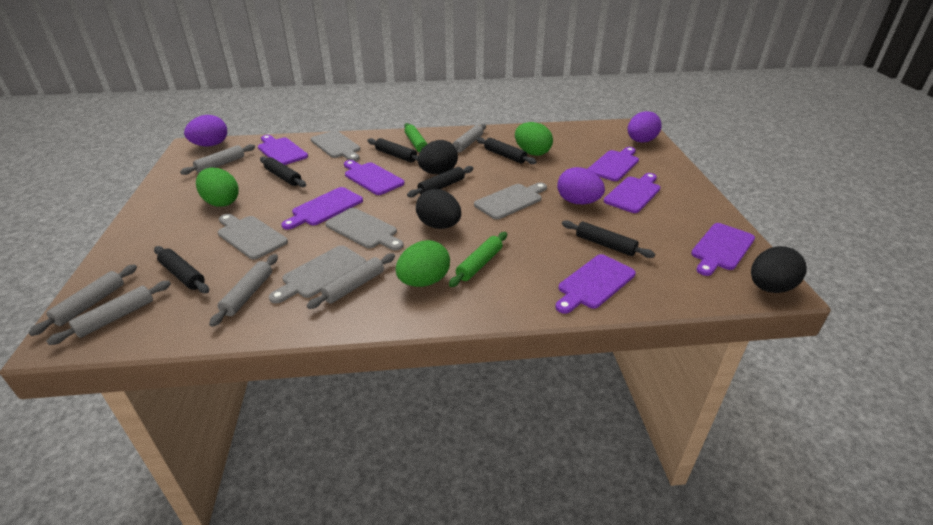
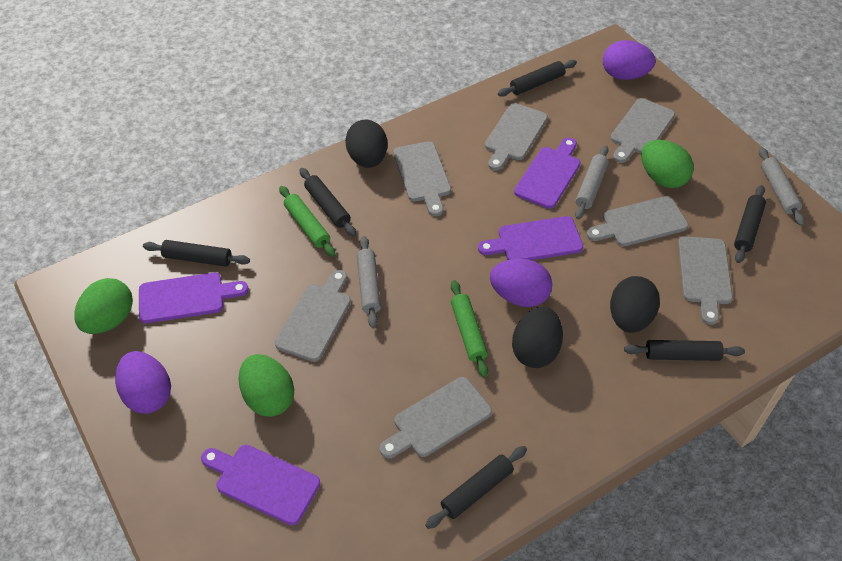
grey cutting board: 5 -> 7
grey rolling pin: 6 -> 3
purple cutting board: 7 -> 4

